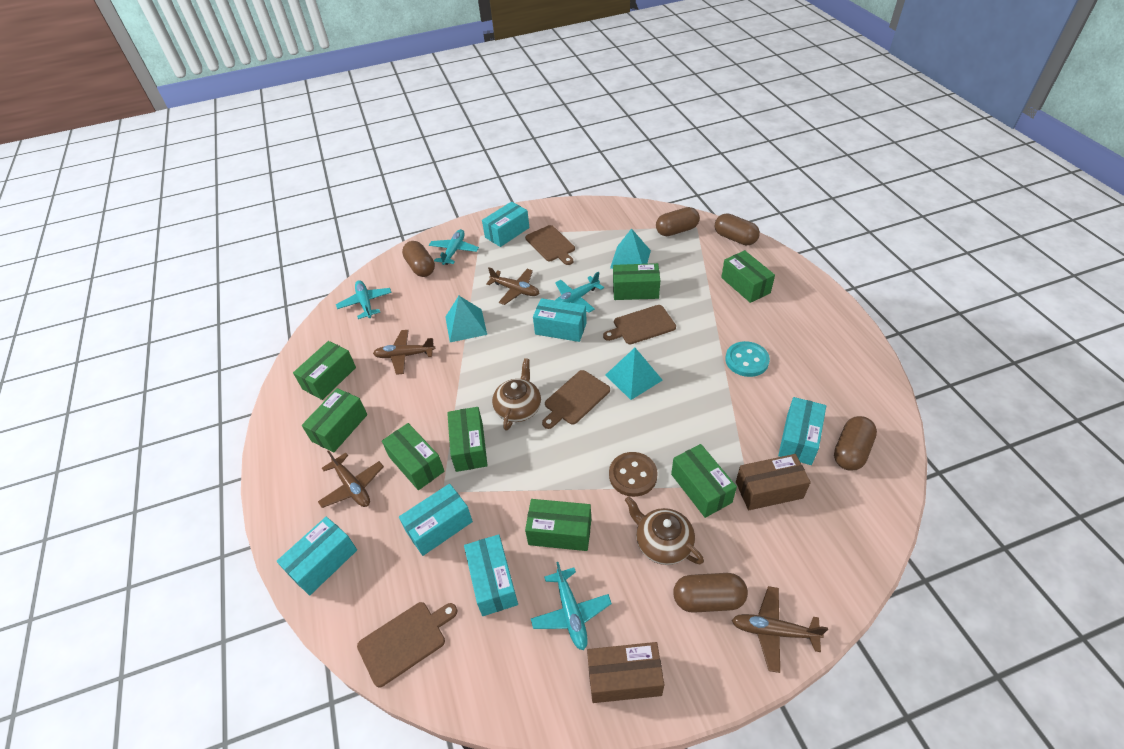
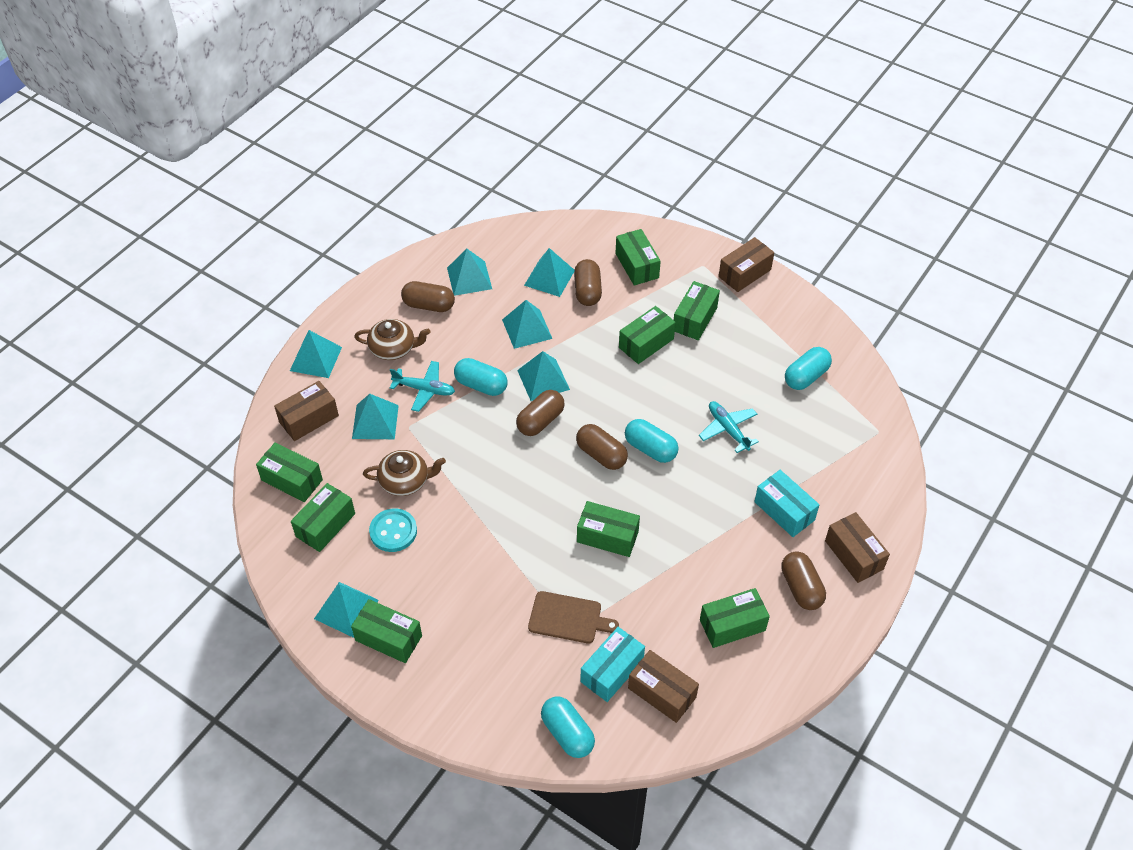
brown box: 2 -> 4
brown button: 1 -> 0
brown cutting board: 4 -> 1
brown plane: 4 -> 0
turquoise box: 6 -> 2
turquoise capsule: 0 -> 4
turquoise plane: 4 -> 2
turquoise pyramid: 3 -> 7

